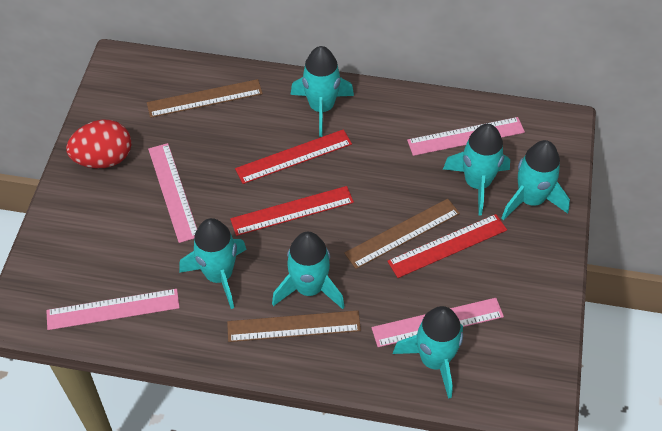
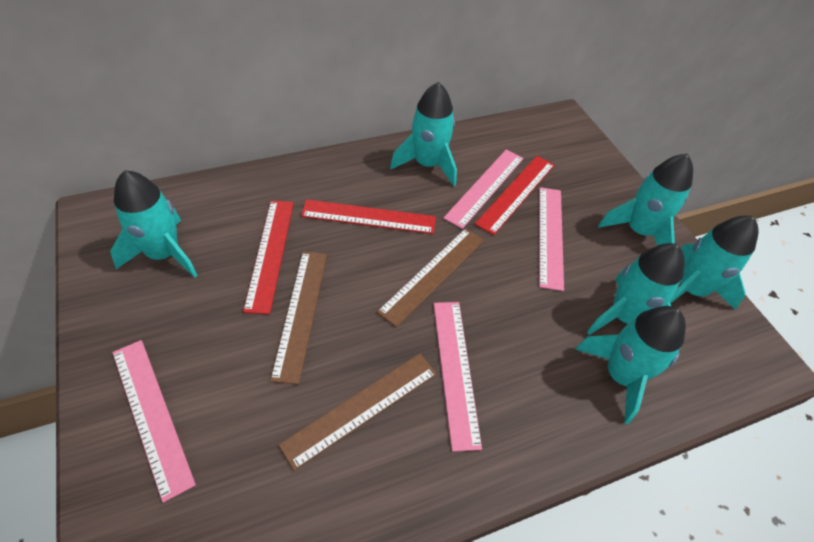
red egg: 1 -> 0

